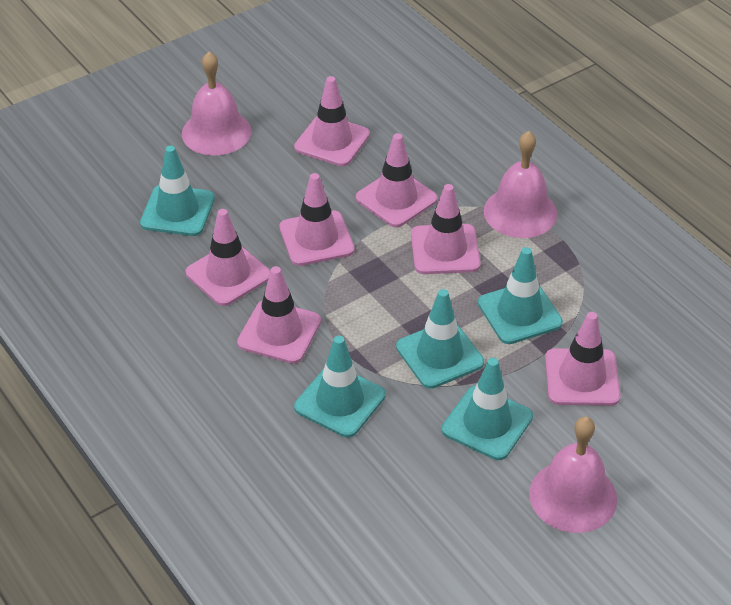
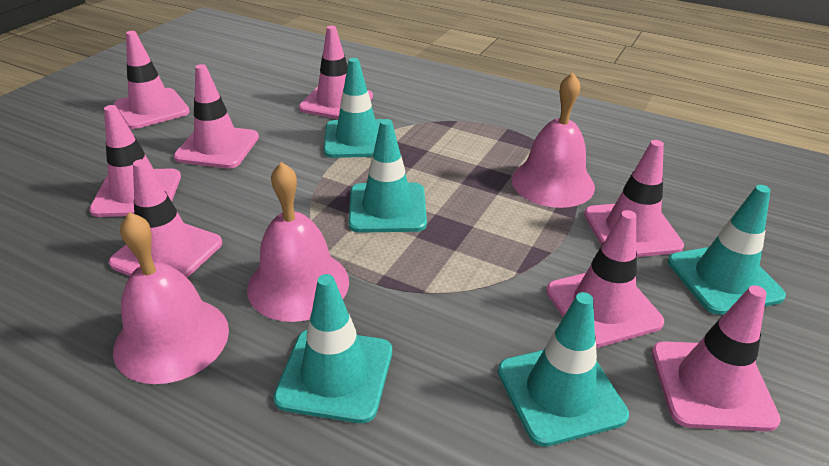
pink traffic cone: 7 -> 8

